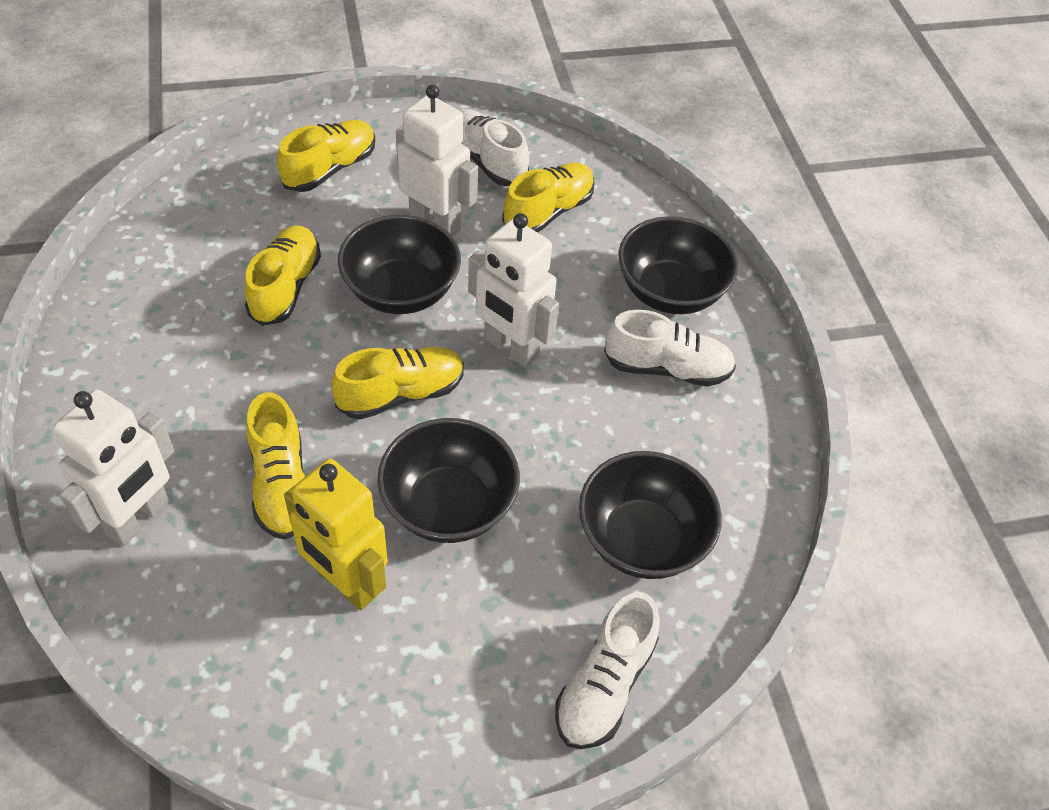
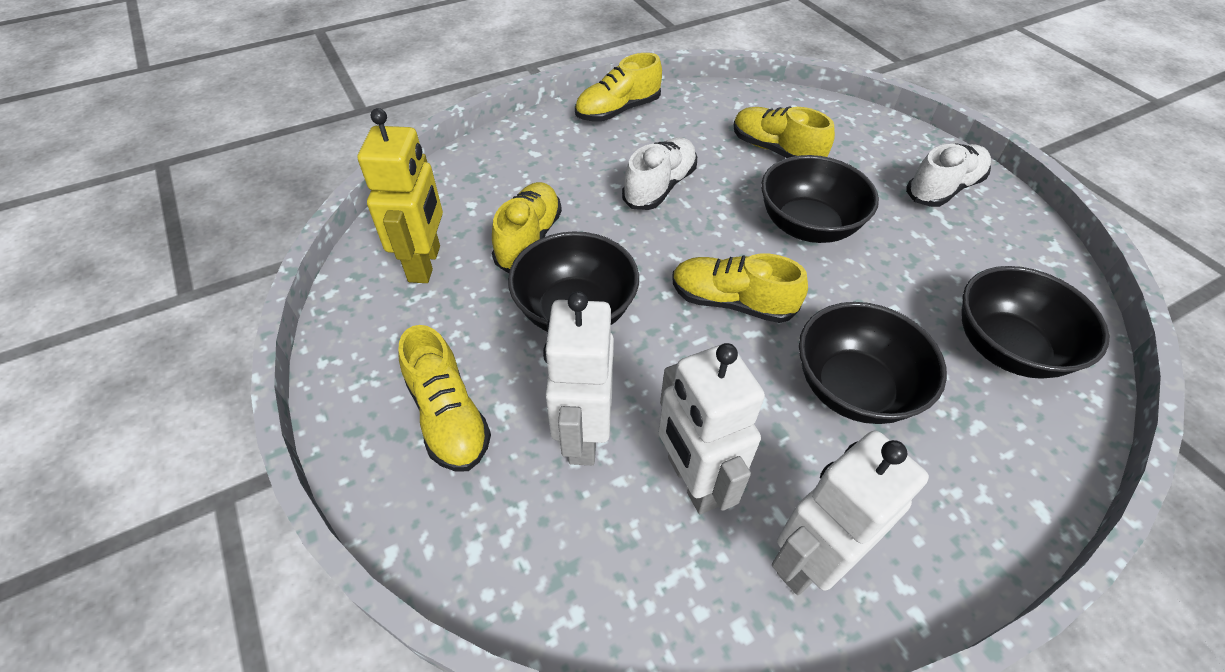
white shoe: 3 -> 2

